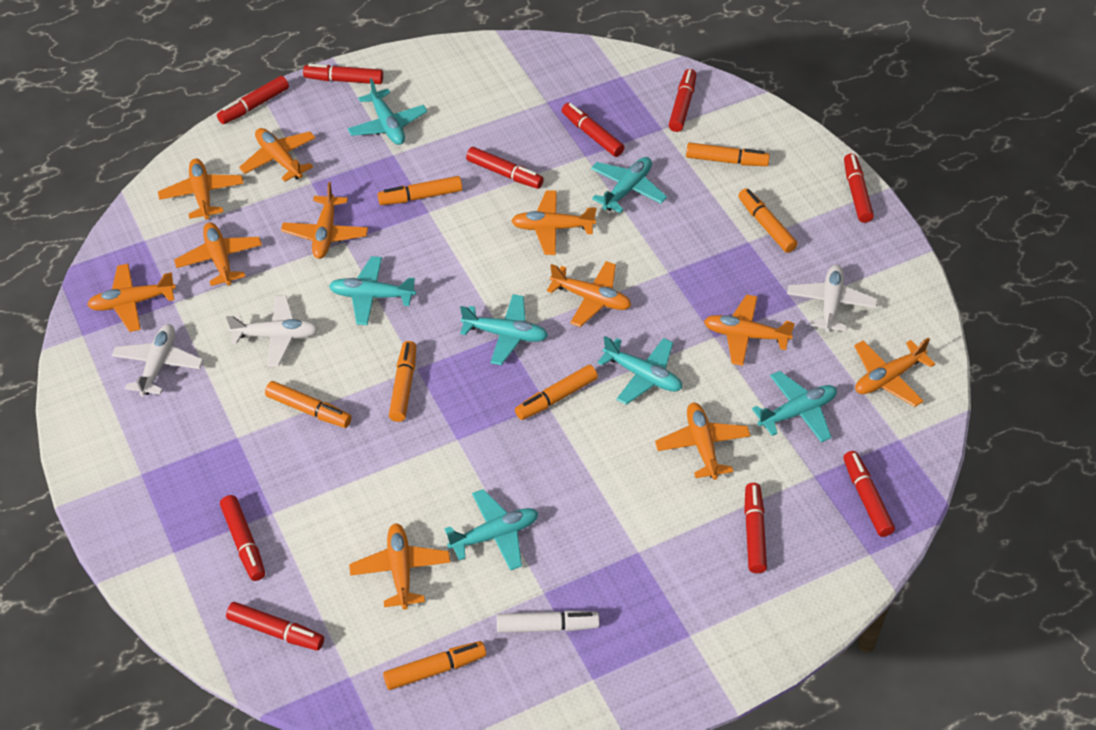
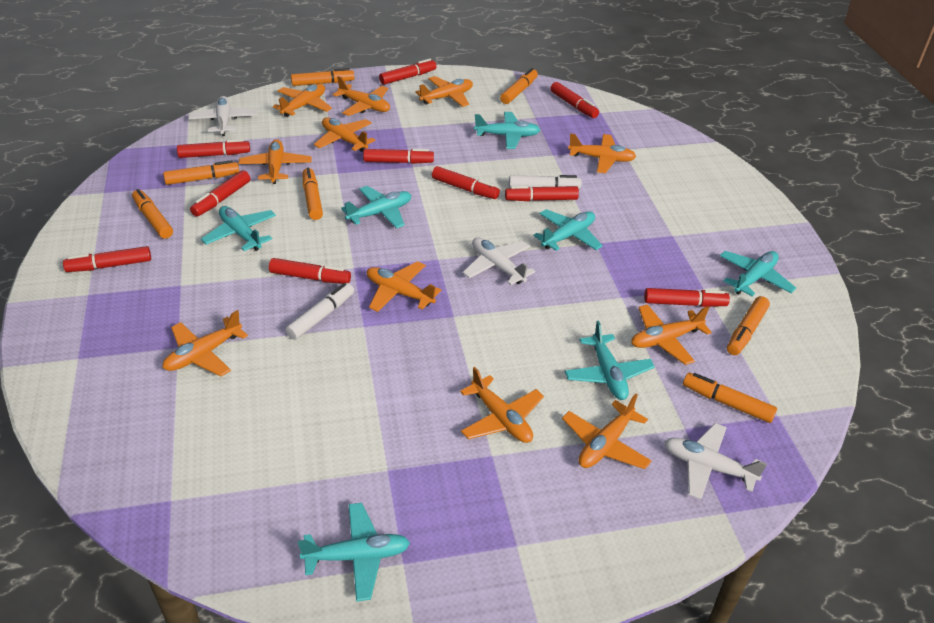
white marker: 1 -> 2

